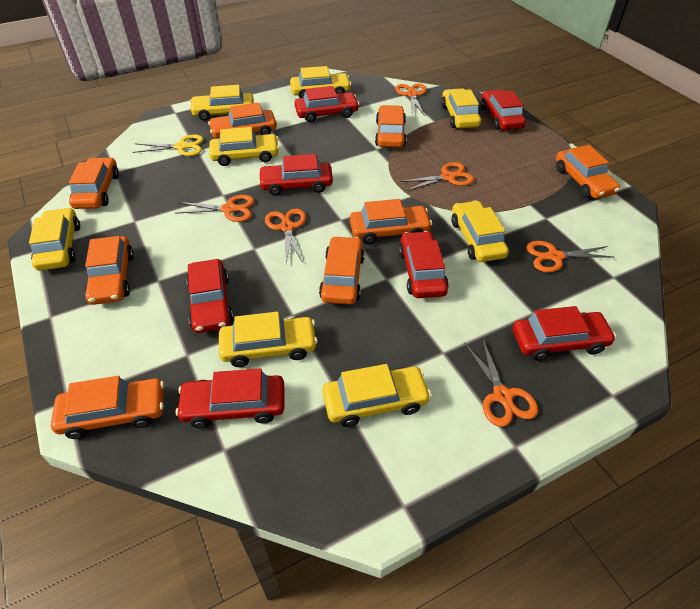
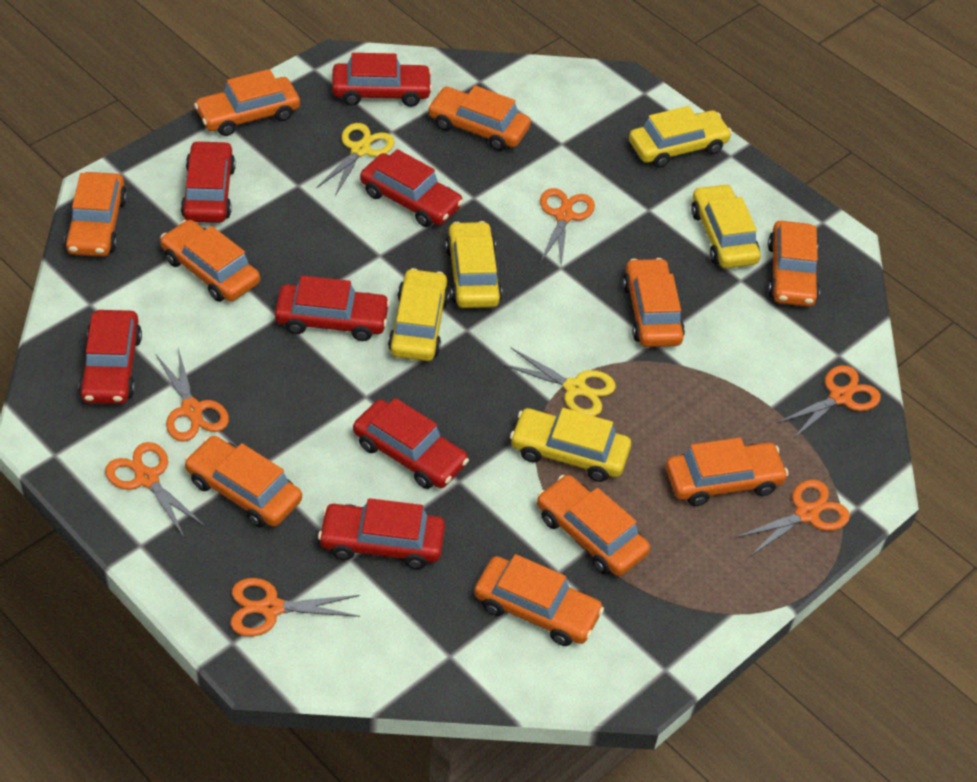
orange car: 8 -> 10
yellow car: 8 -> 5
yellow scissors: 1 -> 2

